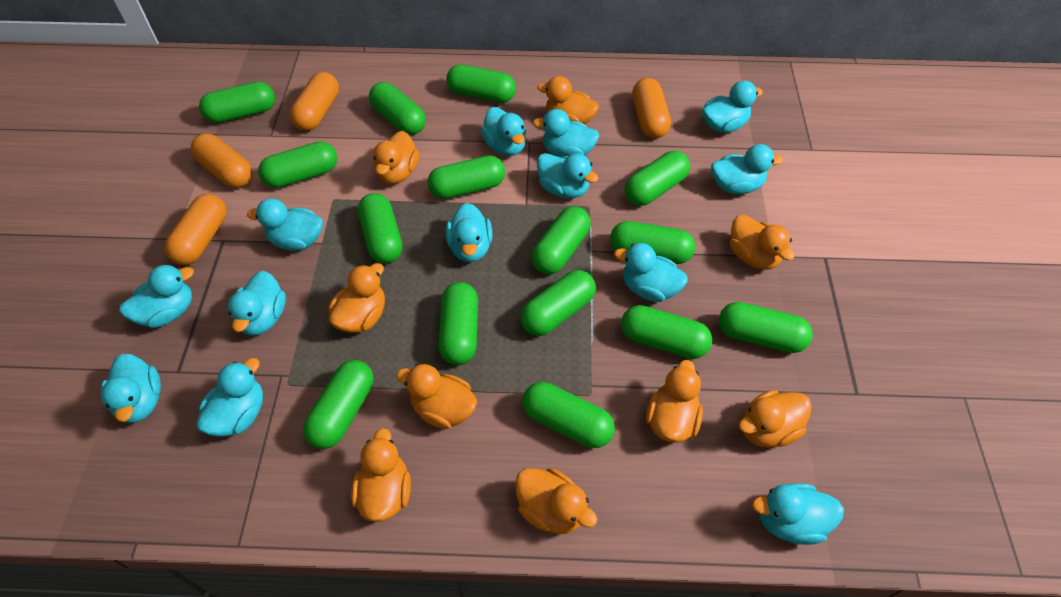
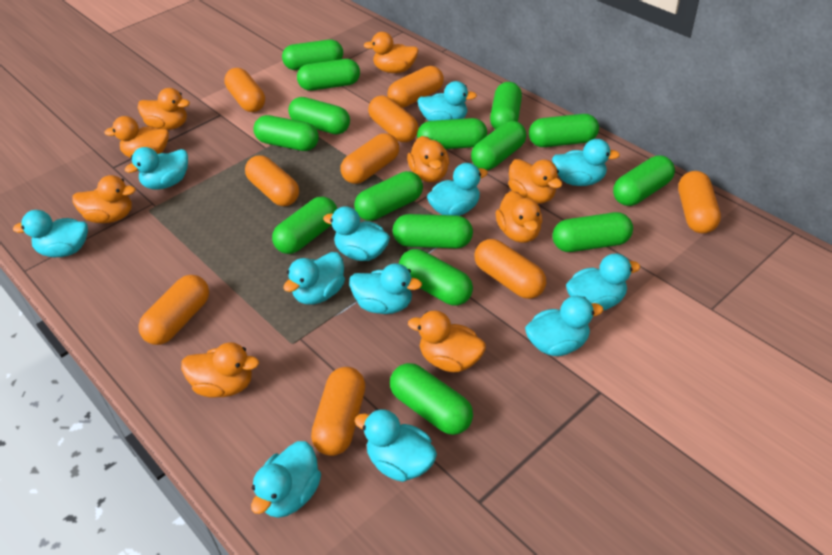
orange capsule: 4 -> 9
turquoise duck: 13 -> 12

